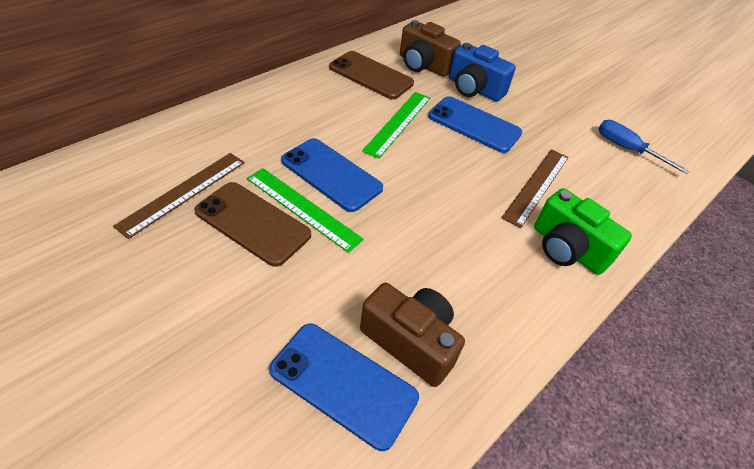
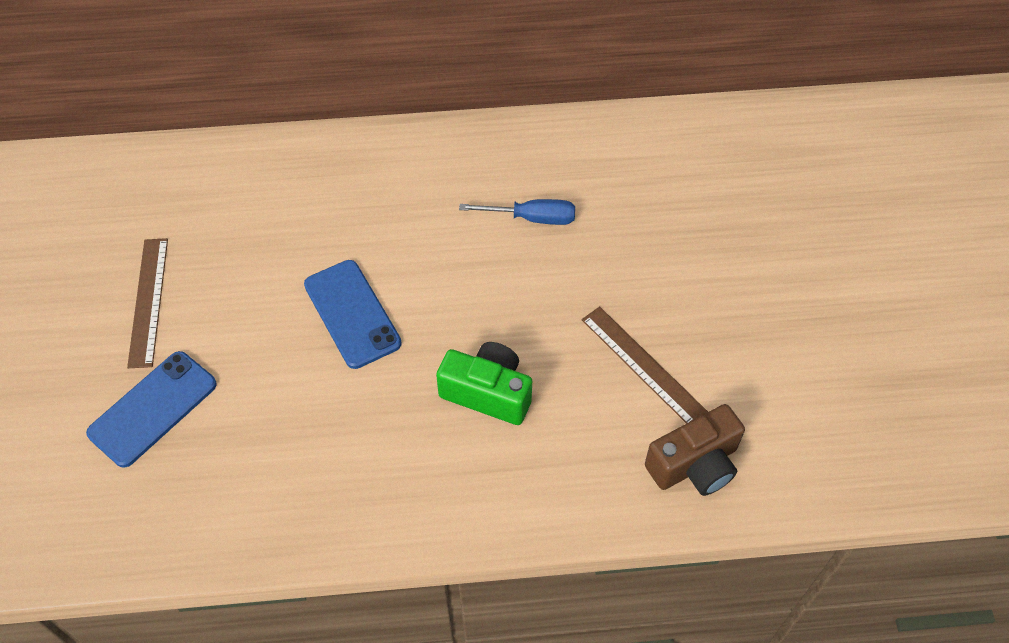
blue camera: 1 -> 0
blue phone: 3 -> 2
brown camera: 2 -> 1
brown phone: 2 -> 0
green ruler: 2 -> 0

